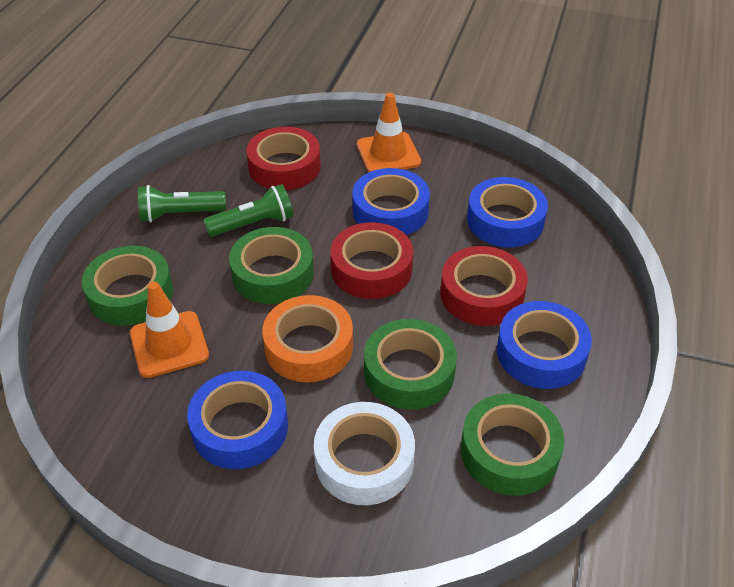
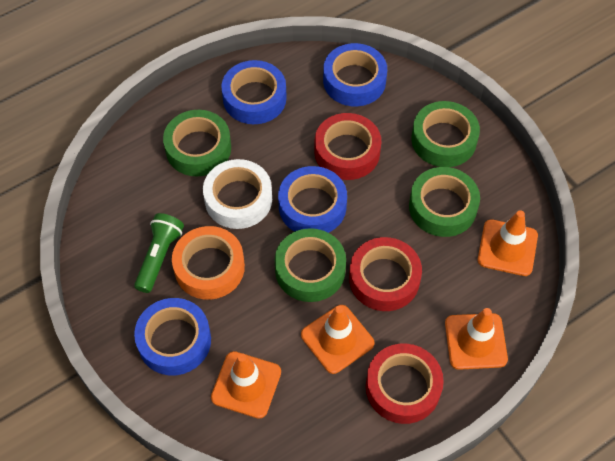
green flashlight: 2 -> 1
orange traffic cone: 2 -> 4

